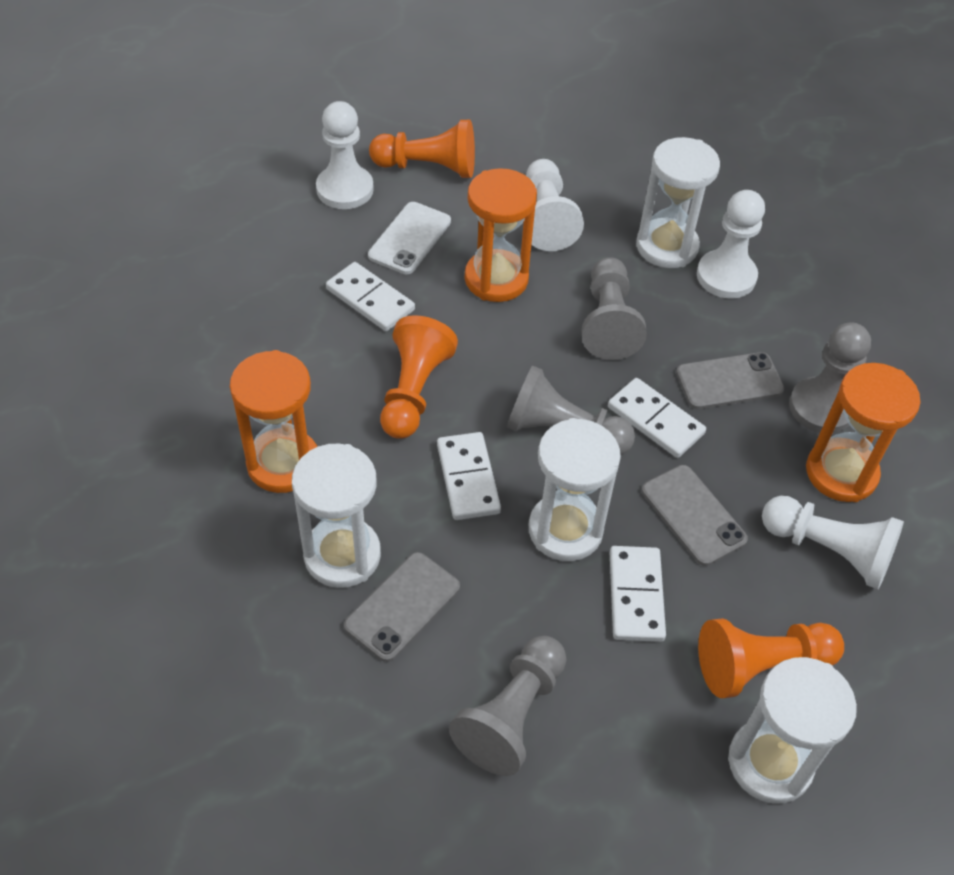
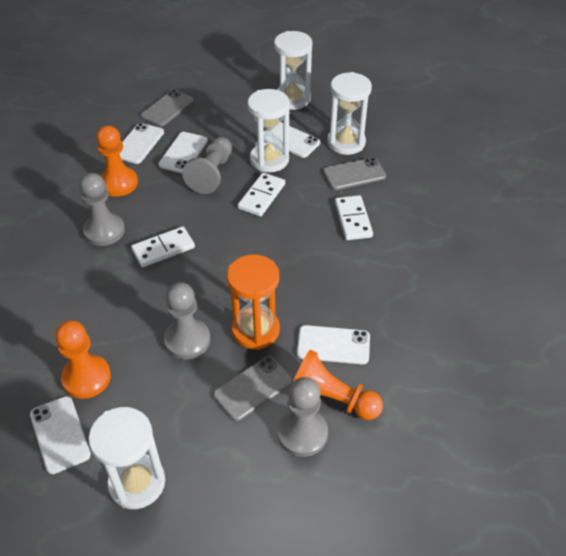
orange hourglass: 3 -> 1
white domino: 4 -> 3
white pawn: 4 -> 0
white phone: 1 -> 5

